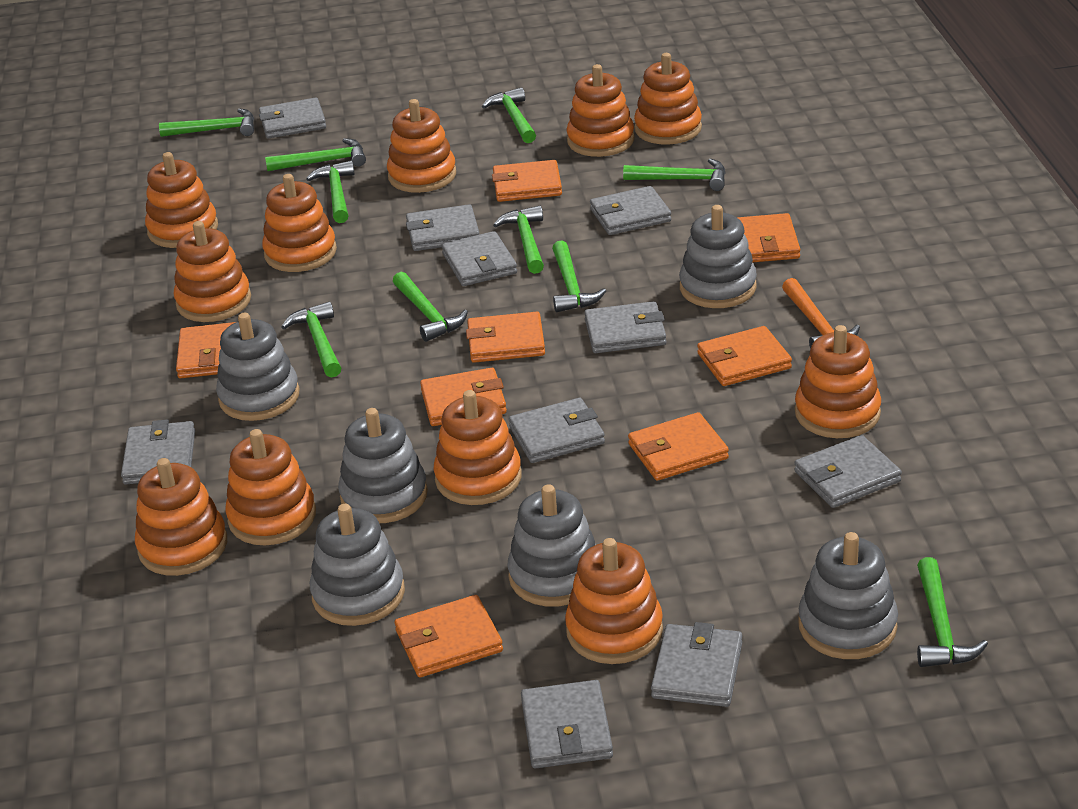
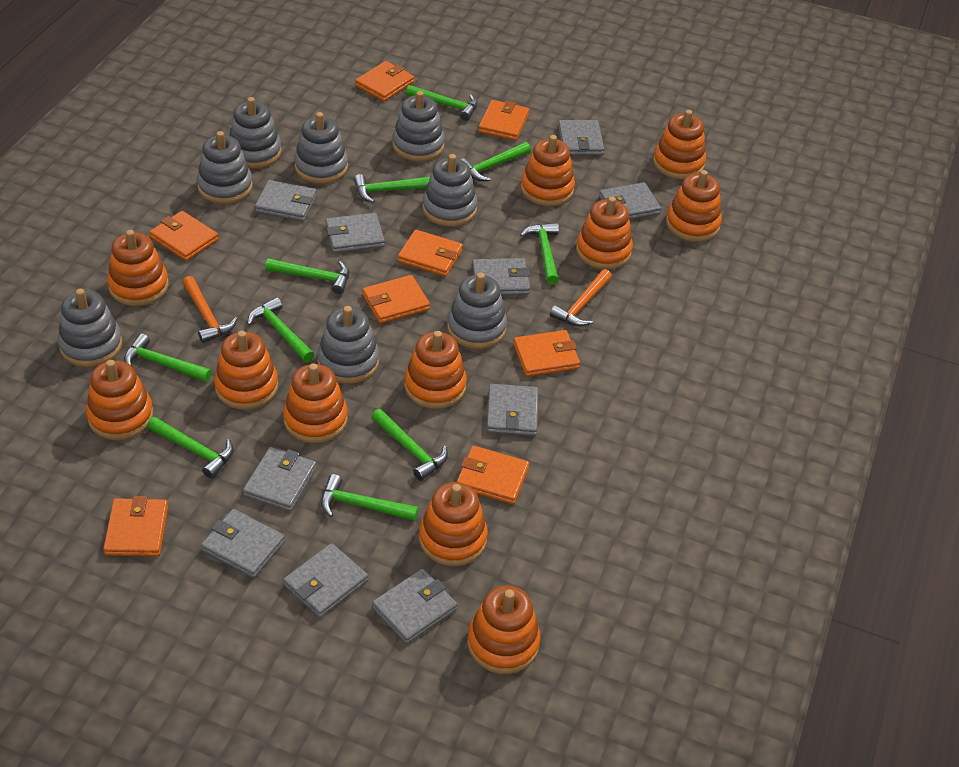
grey stacking toy: 6 -> 8
orange hammer: 1 -> 2

